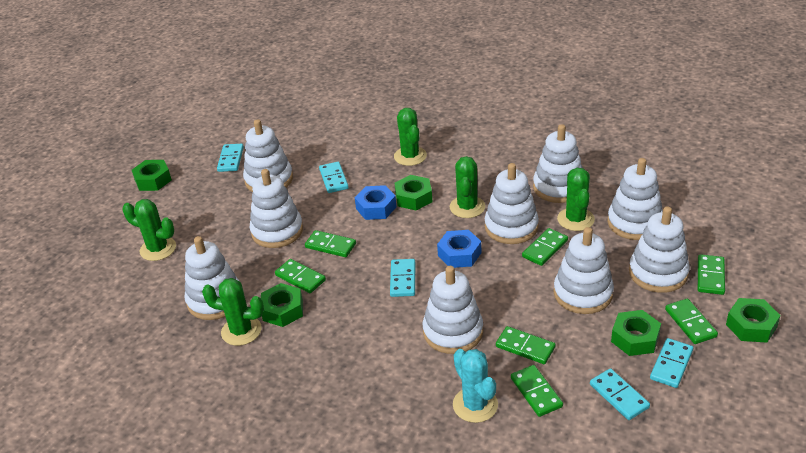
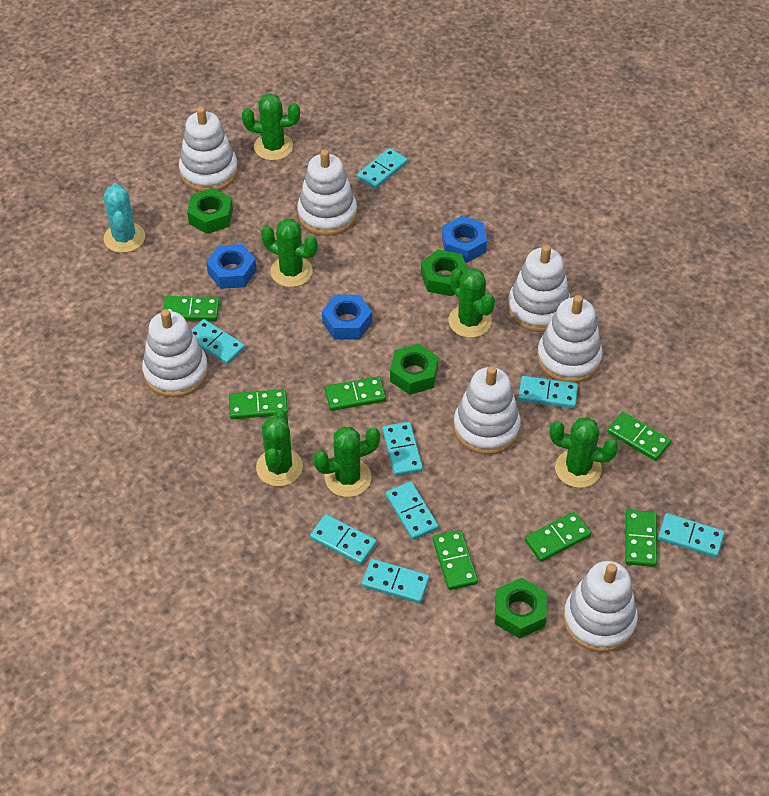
blue nut: 2 -> 3
green cactus: 5 -> 6
green nut: 5 -> 4
turquoise domino: 5 -> 8
white stacking toy: 9 -> 7

